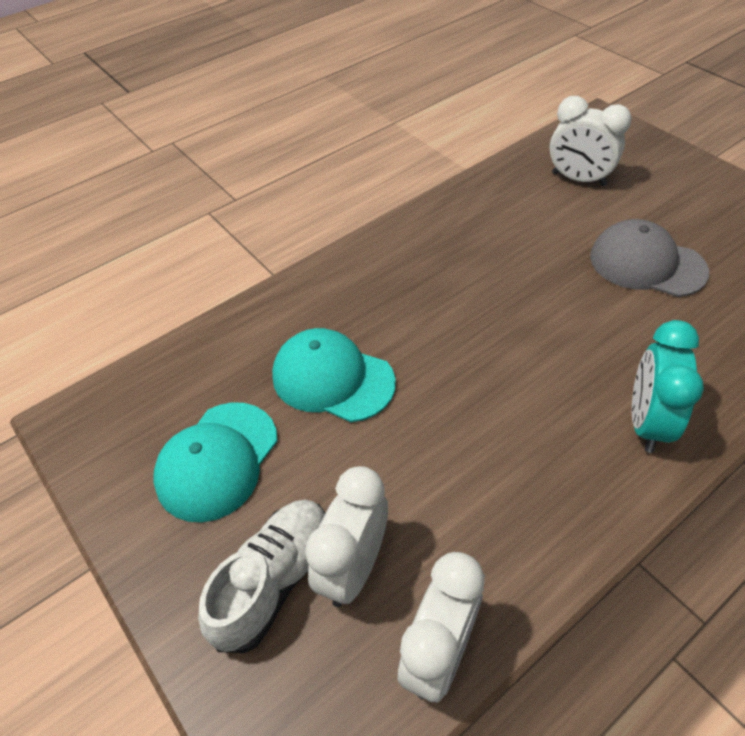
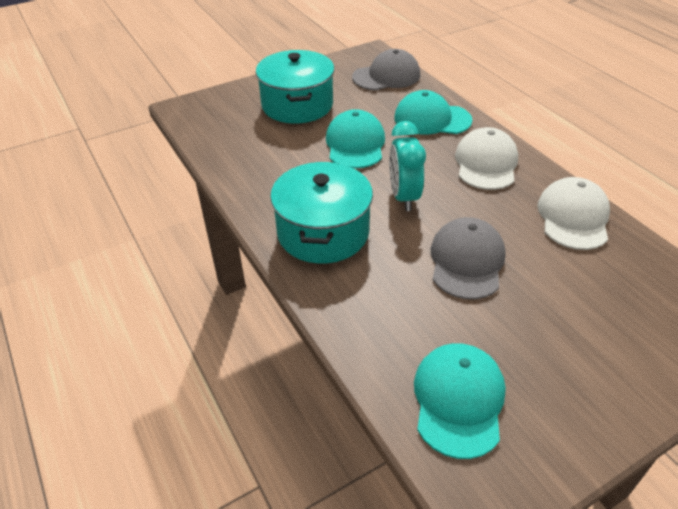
grey cap: 1 -> 2
turquoise cap: 2 -> 3
turquoise pot: 0 -> 2
white cap: 0 -> 2
white clock: 3 -> 0
white shoe: 1 -> 0

